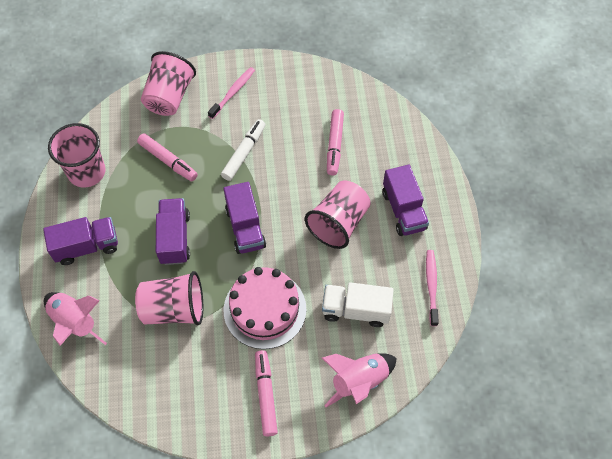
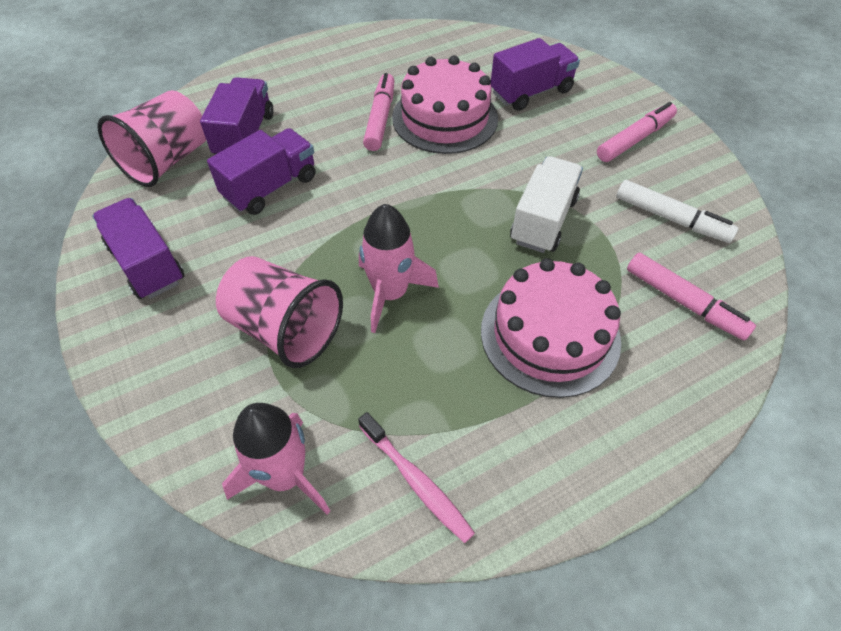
pink cake: 1 -> 2
pink cup: 4 -> 2
pink toothbrush: 2 -> 1

